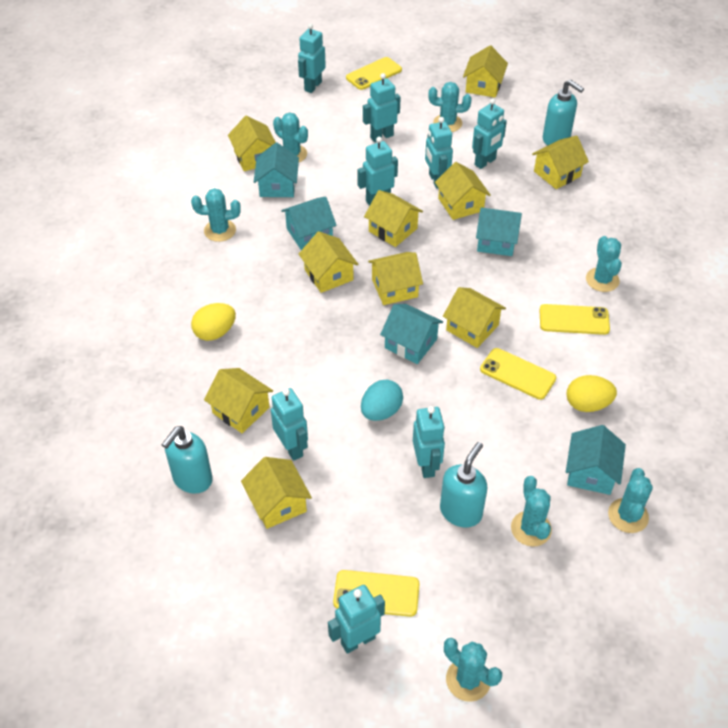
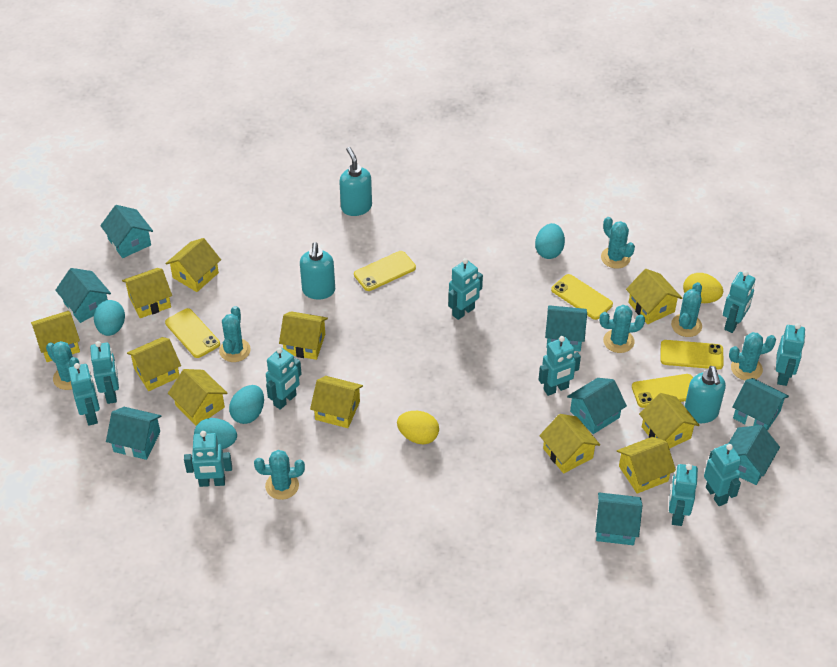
turquoise egg: 1 -> 4
turquoise house: 5 -> 8
turquoise robot: 8 -> 10
yellow house: 10 -> 11
yellow phone: 4 -> 5

